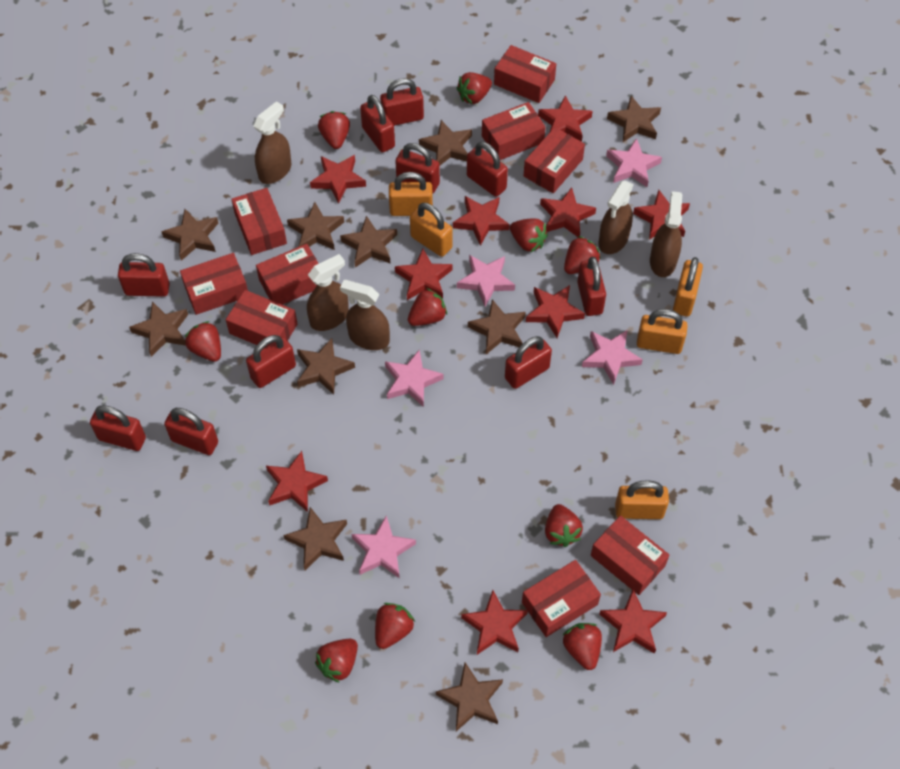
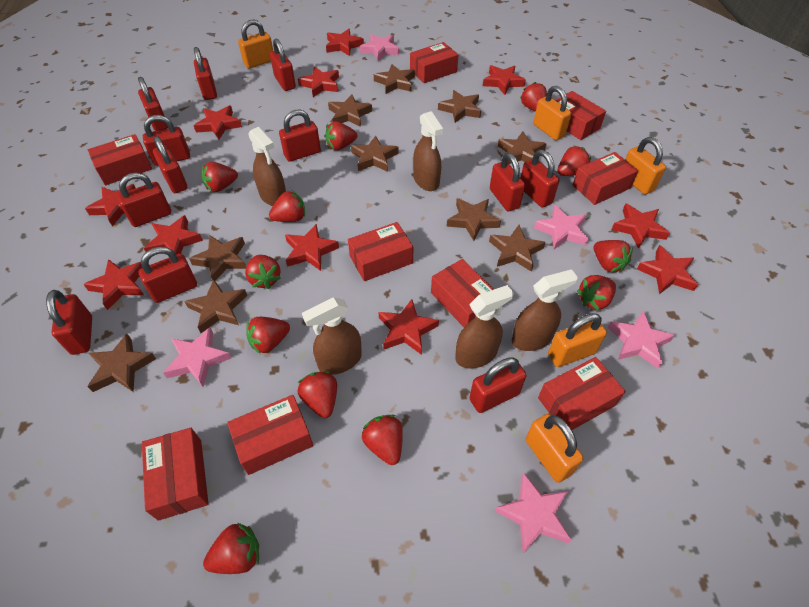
red padlock: 10 -> 12
red star: 10 -> 11
red strawberry: 10 -> 12

